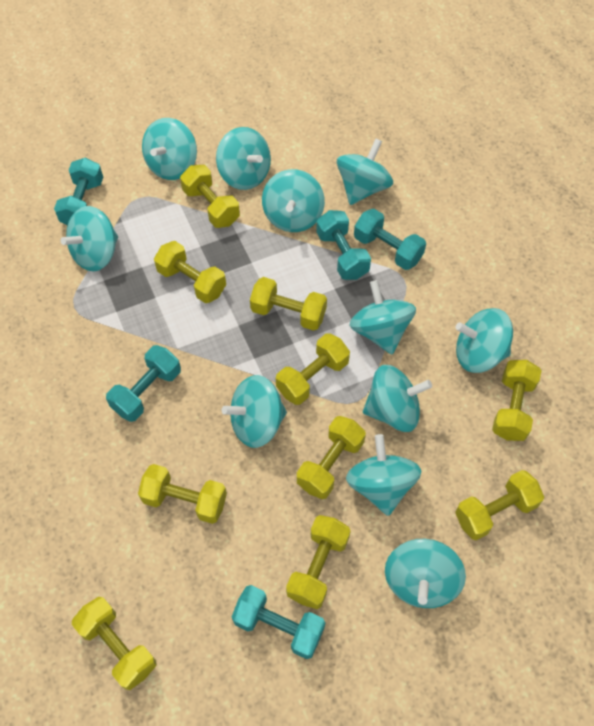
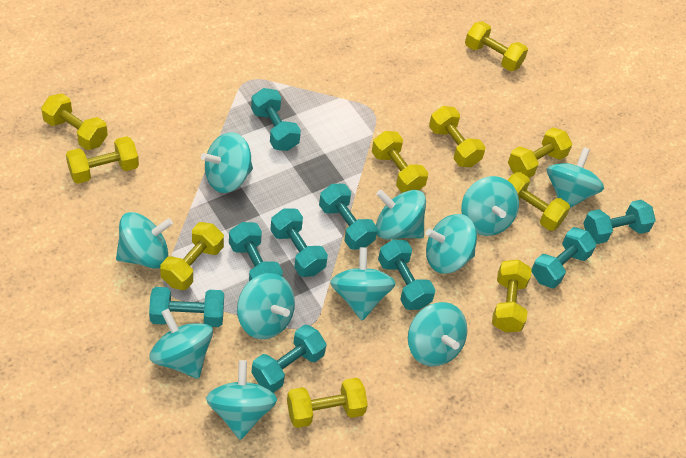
turquoise dumbbell: 5 -> 9

